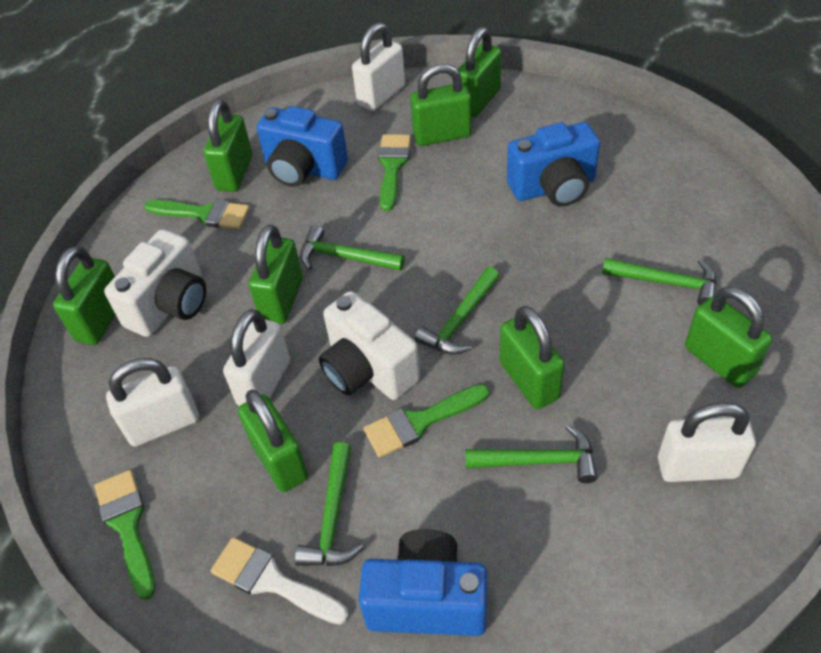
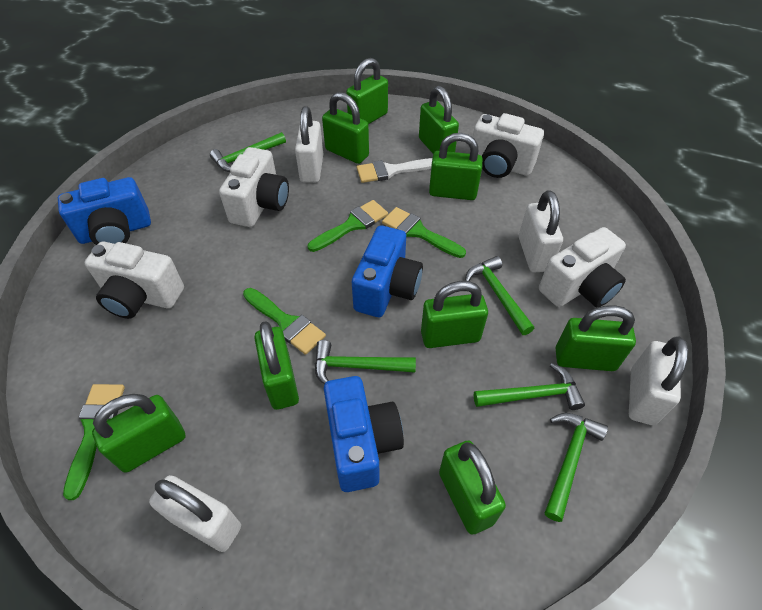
green padlock: 8 -> 9
white camera: 2 -> 4

